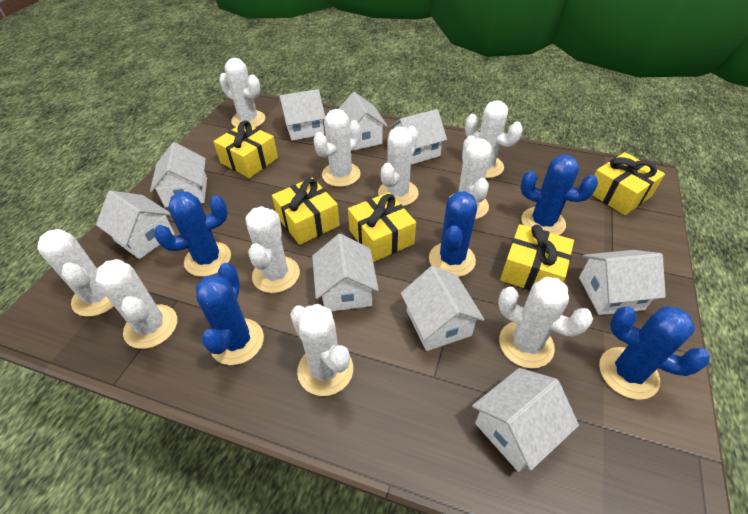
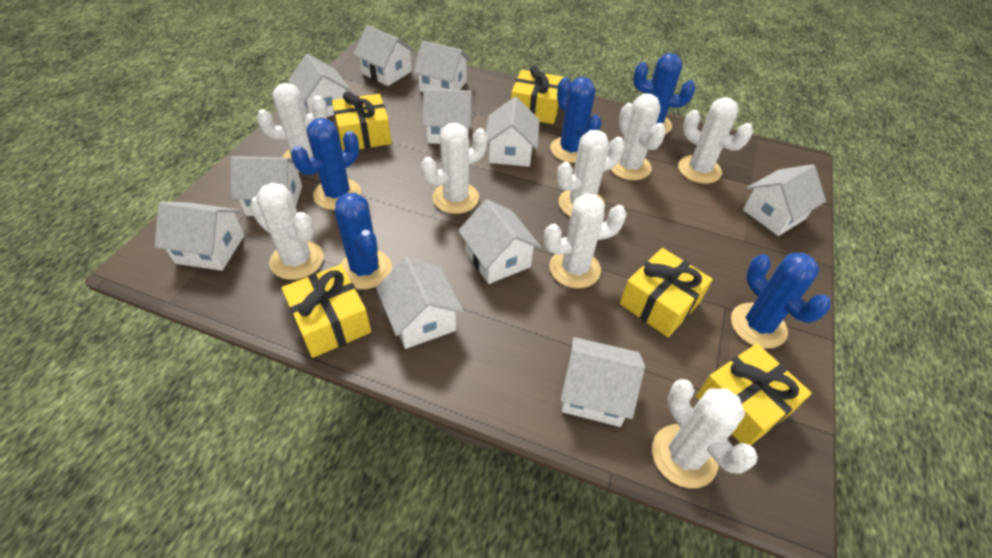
white cactus: 10 -> 8
white house: 9 -> 11

